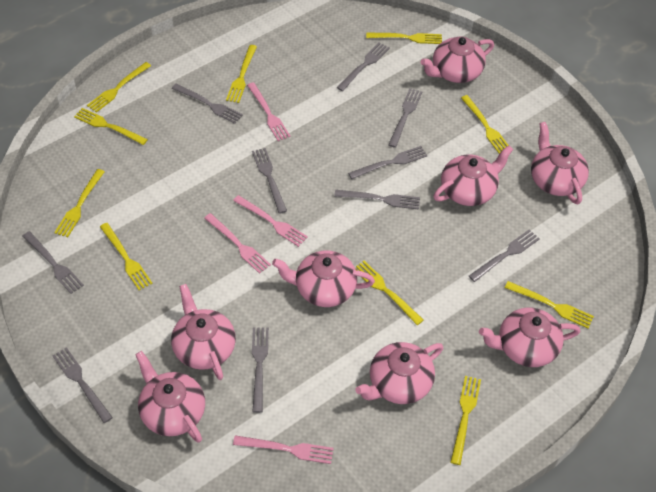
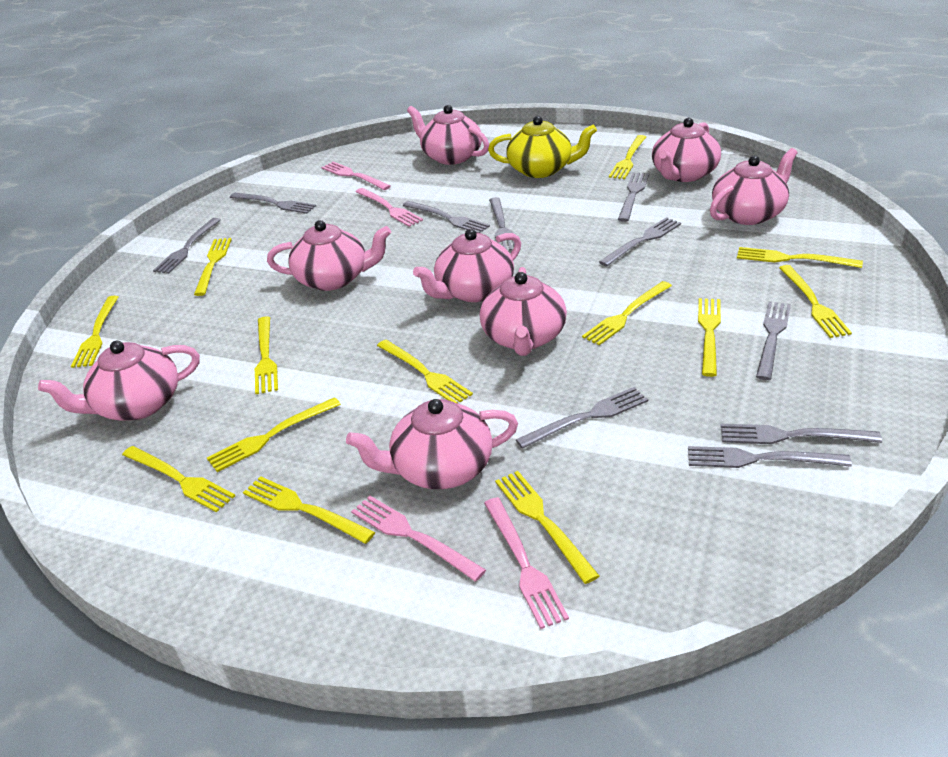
yellow fork: 10 -> 13
yellow teapot: 0 -> 1

